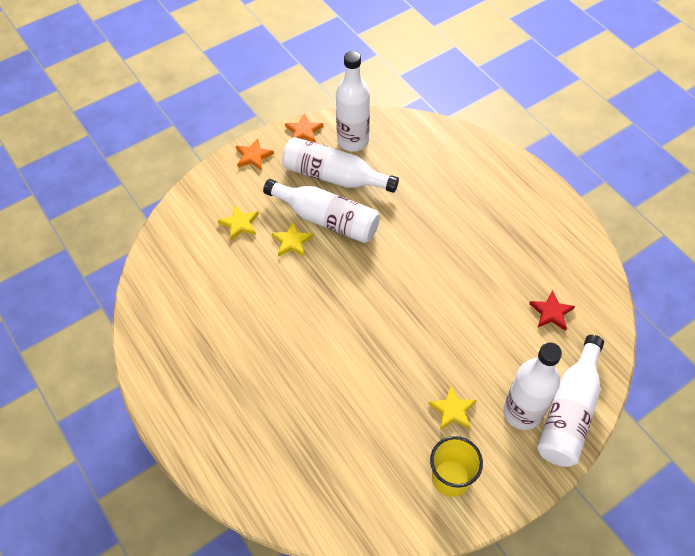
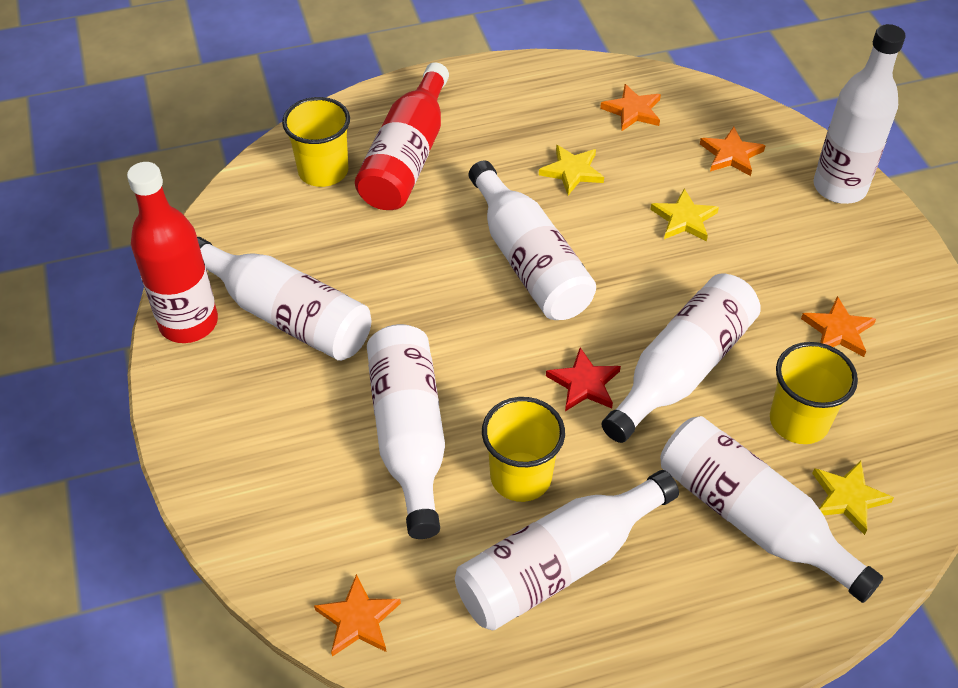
orange star: 2 -> 4
red bottle: 0 -> 2
white bottle: 5 -> 7
yellow cup: 1 -> 3

